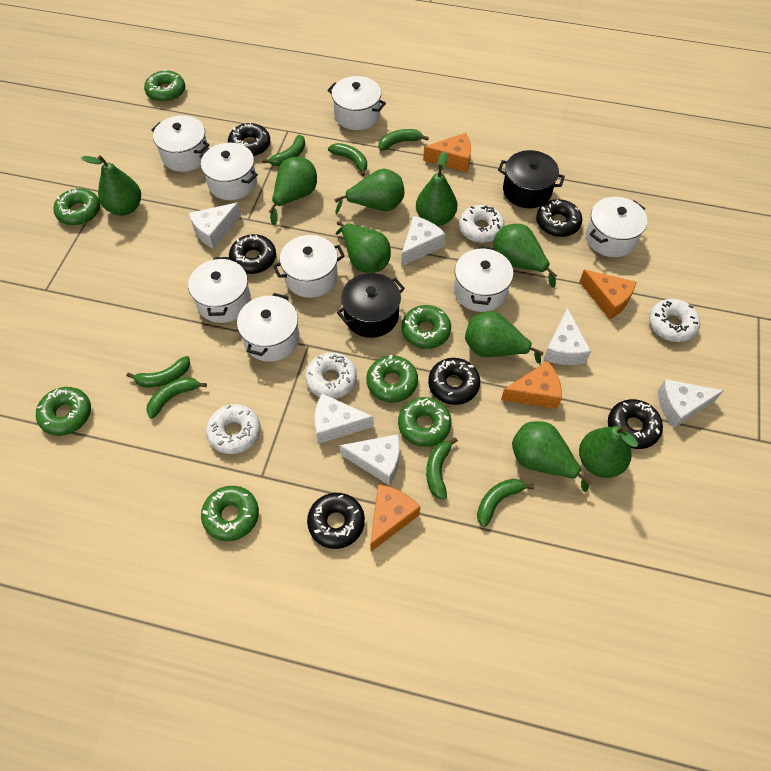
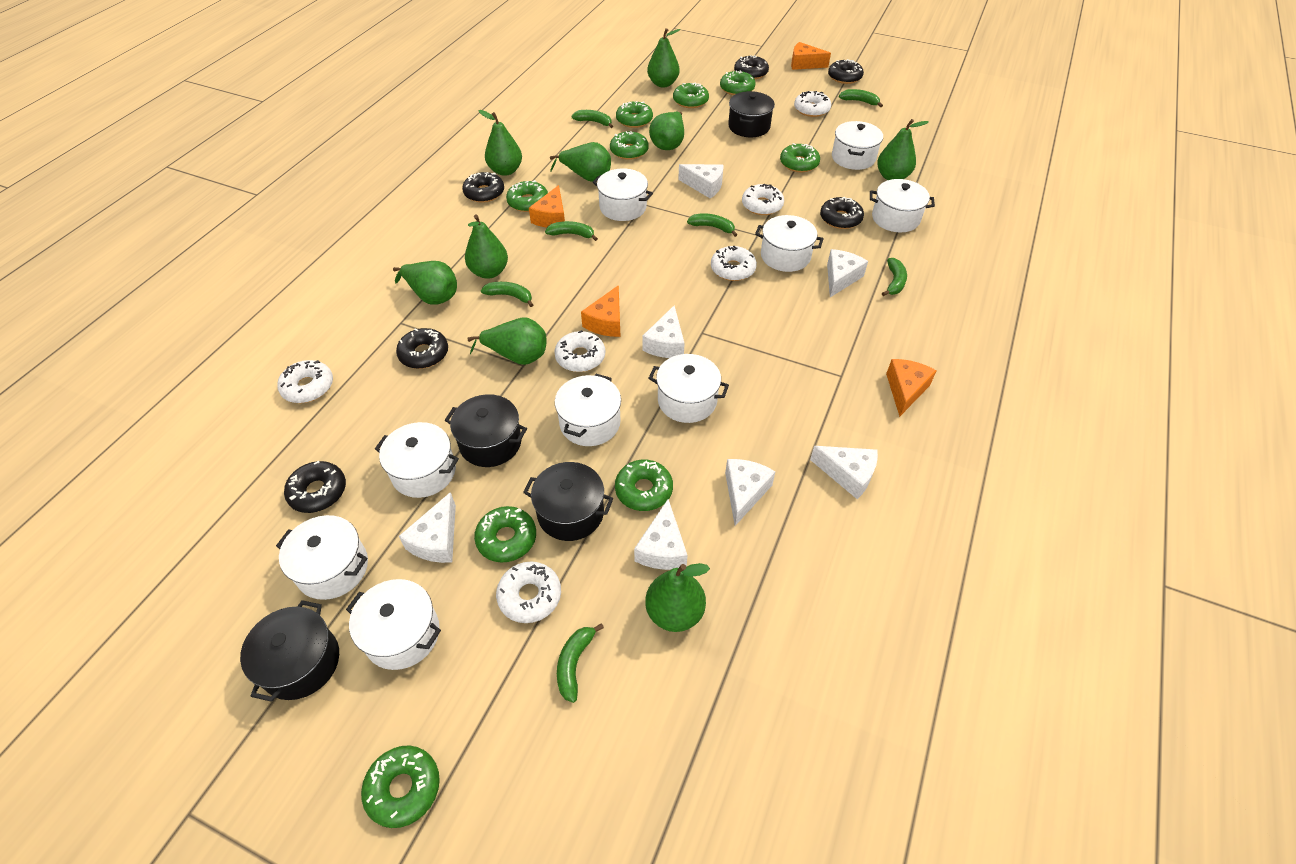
black pot: 2 -> 4
green donut: 7 -> 9
white cheese: 6 -> 7
white donut: 4 -> 6
white pot: 8 -> 9

